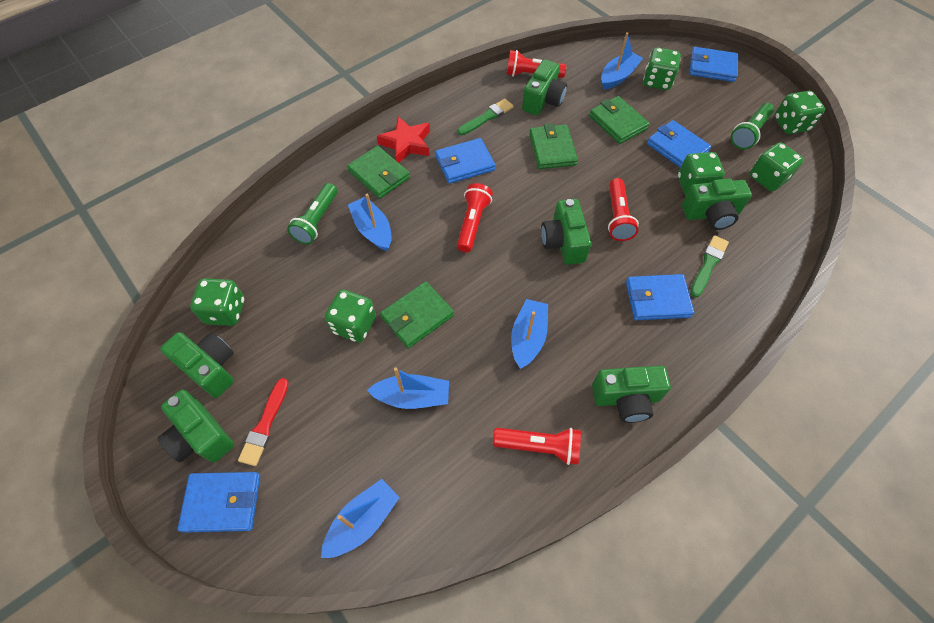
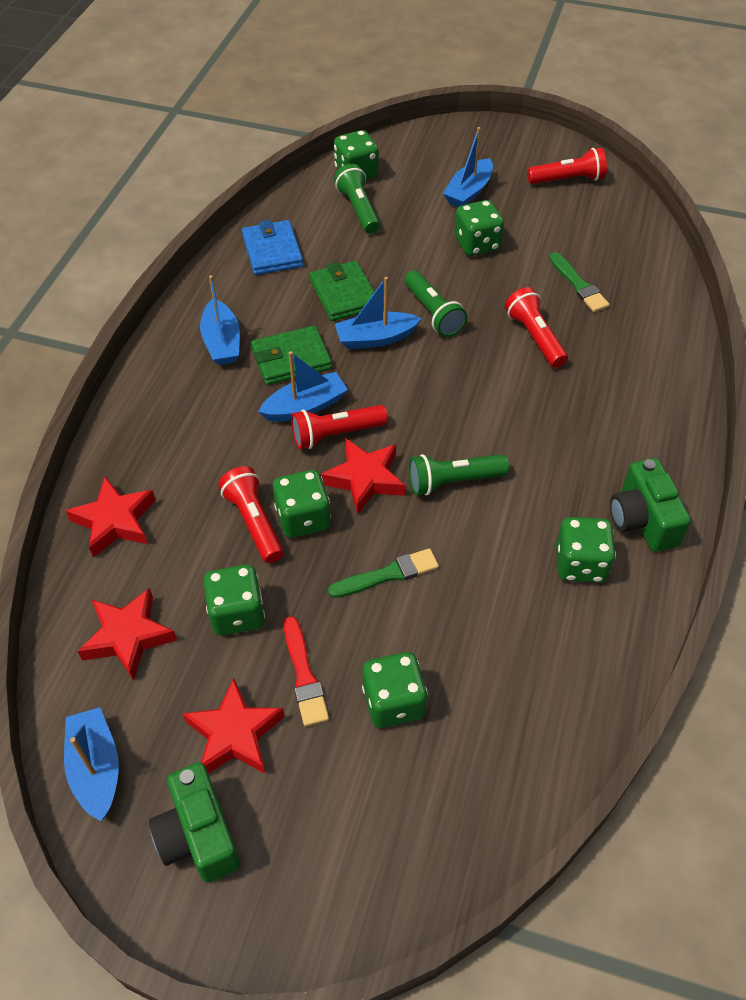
blue wallet: 5 -> 1
green camera: 6 -> 2
green flashlight: 2 -> 3
green wallet: 4 -> 2
red star: 1 -> 4

